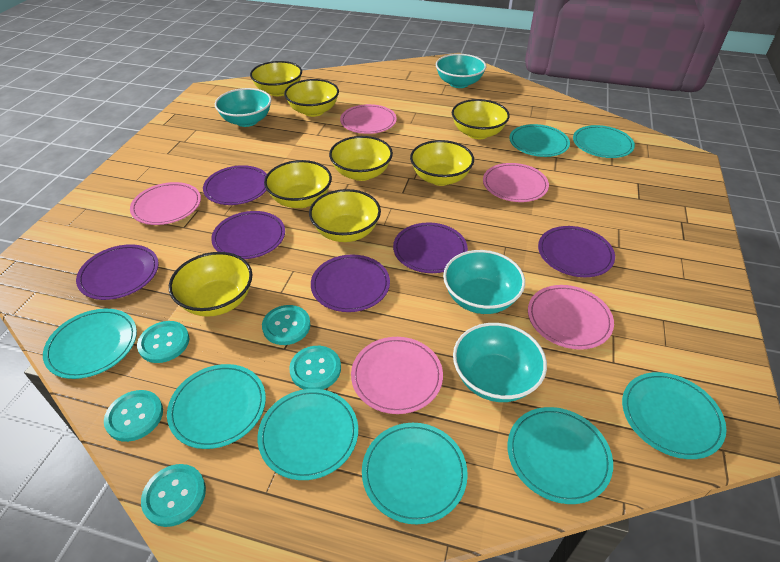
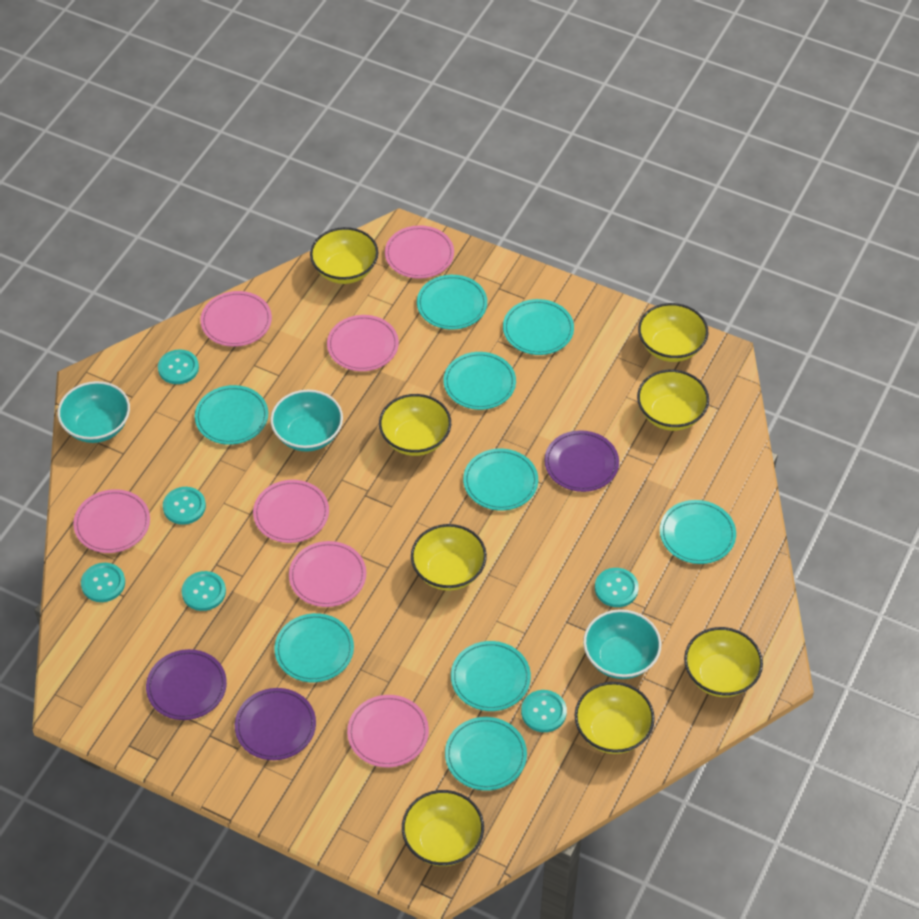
pink plate: 5 -> 7
purple plate: 6 -> 3
turquoise bowl: 4 -> 3
turquoise button: 5 -> 6
turquoise plate: 8 -> 9

